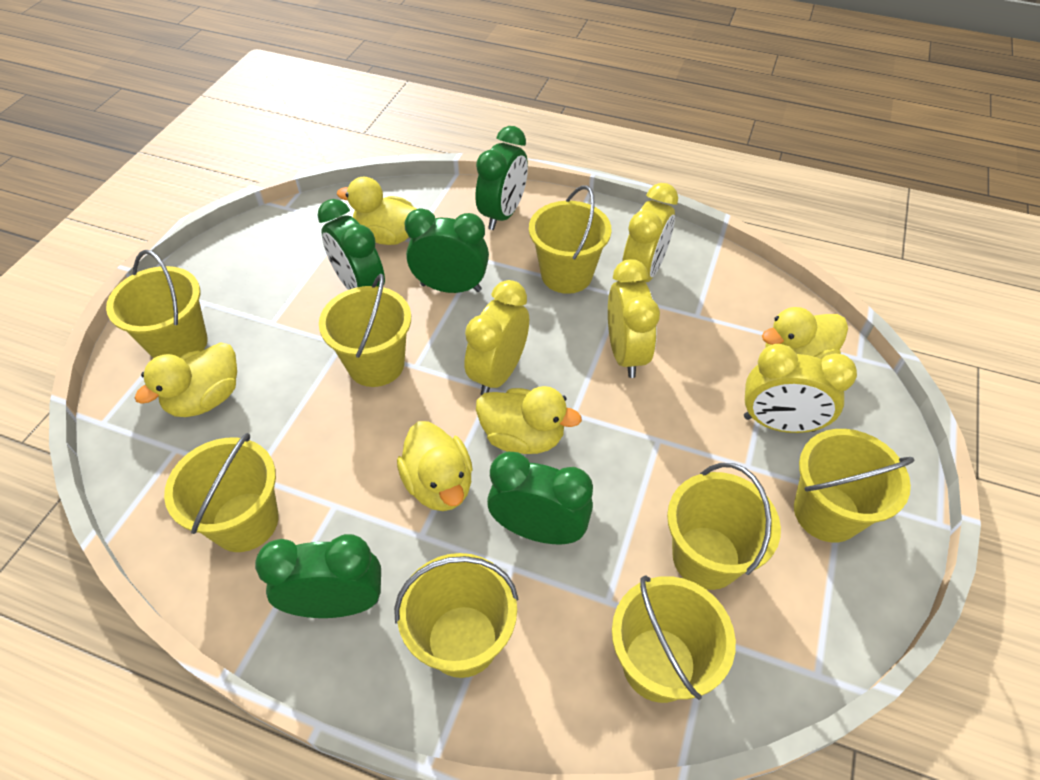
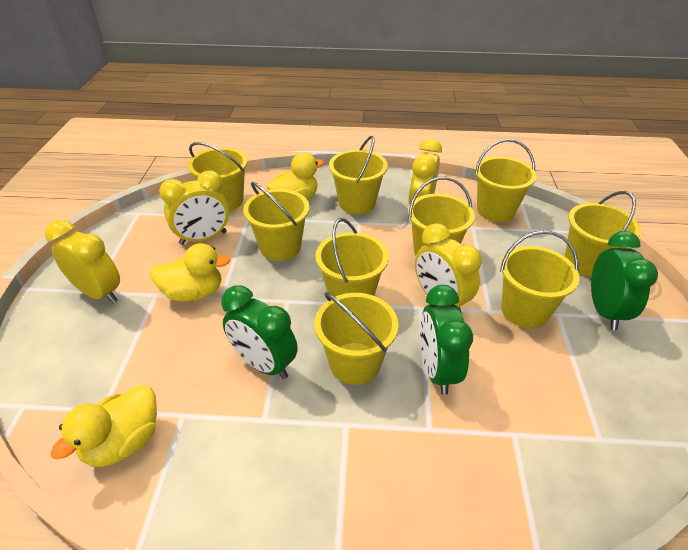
green clock: 5 -> 3
yellow bucket: 8 -> 9
yellow duck: 5 -> 3

